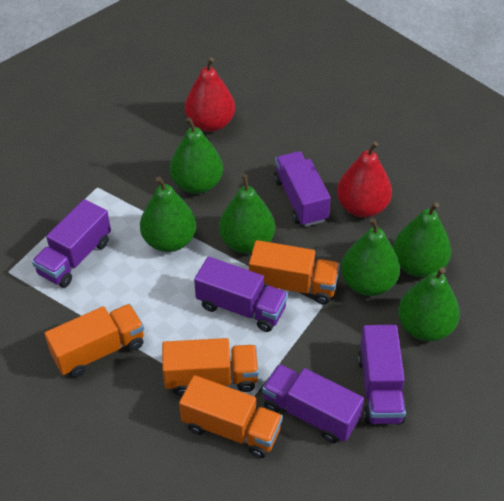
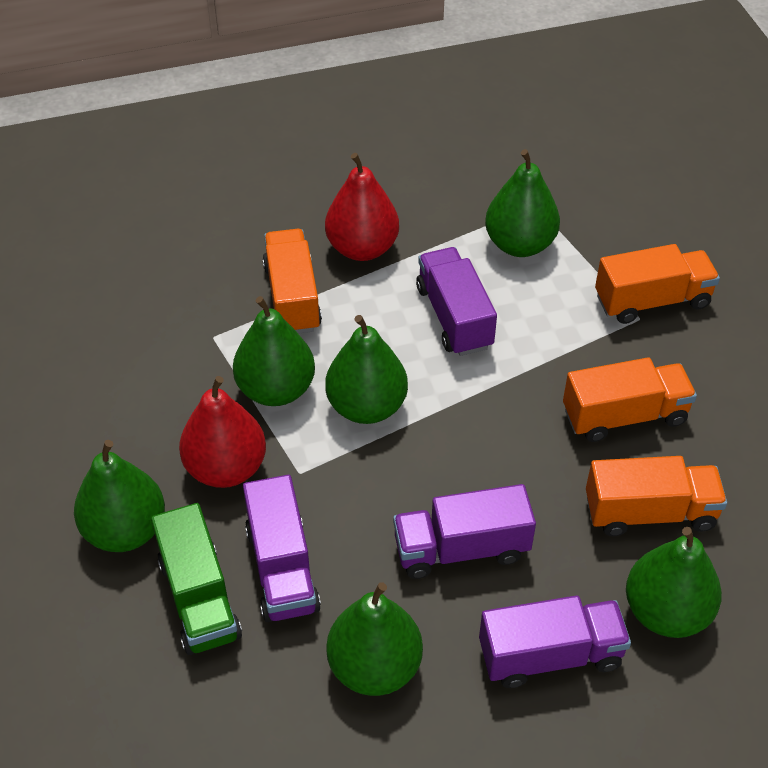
green truck: 0 -> 1
purple truck: 5 -> 4

